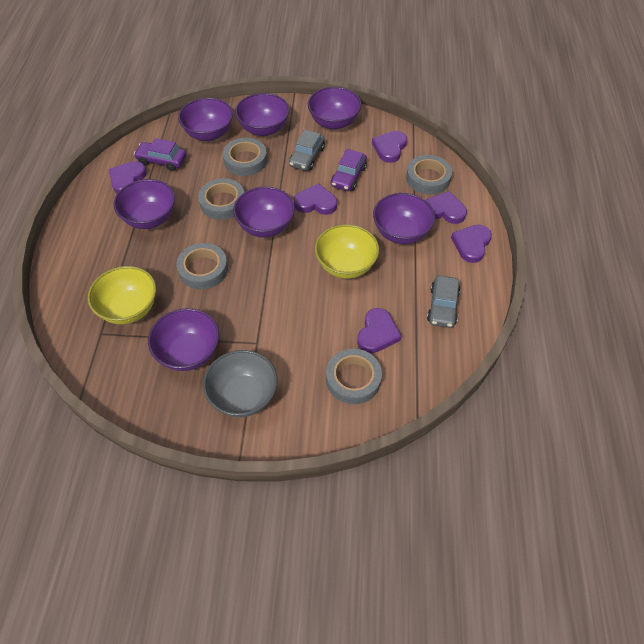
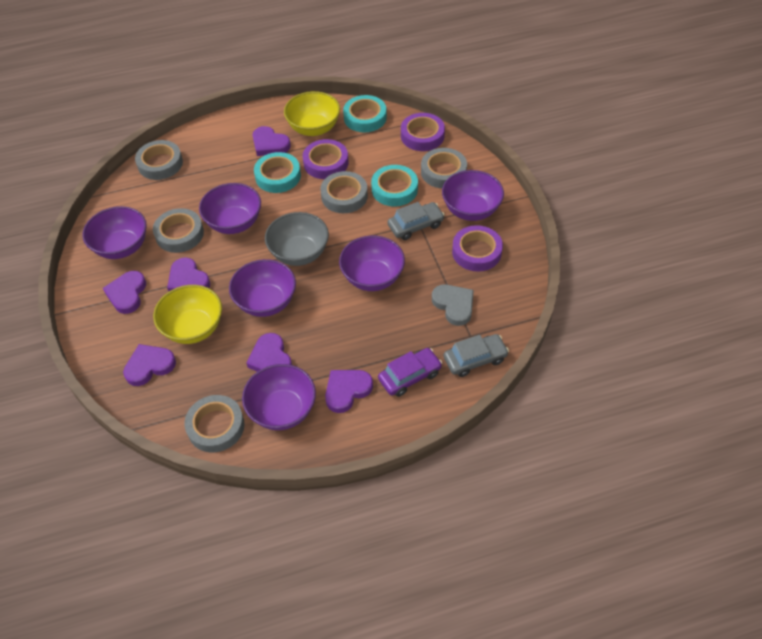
grey heart: 0 -> 1
purple bowl: 7 -> 6
purple car: 2 -> 1
purple tape: 0 -> 3
turquoise tape: 0 -> 3

